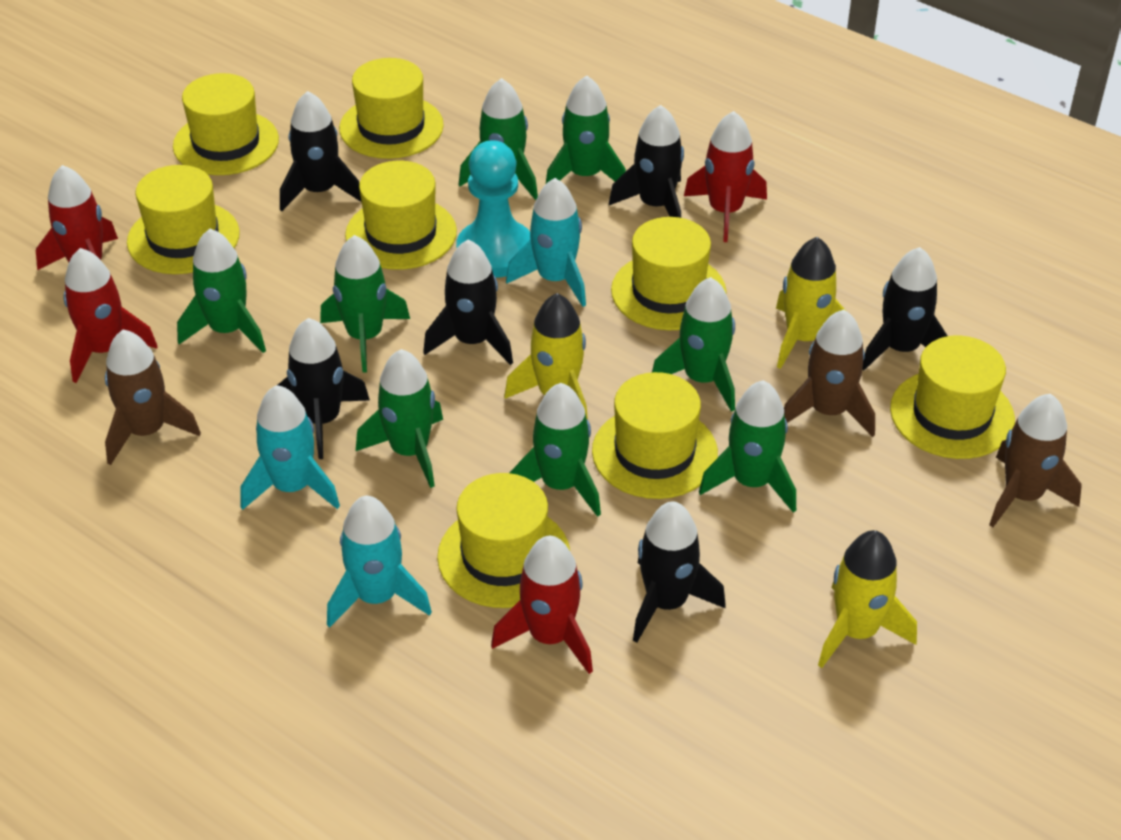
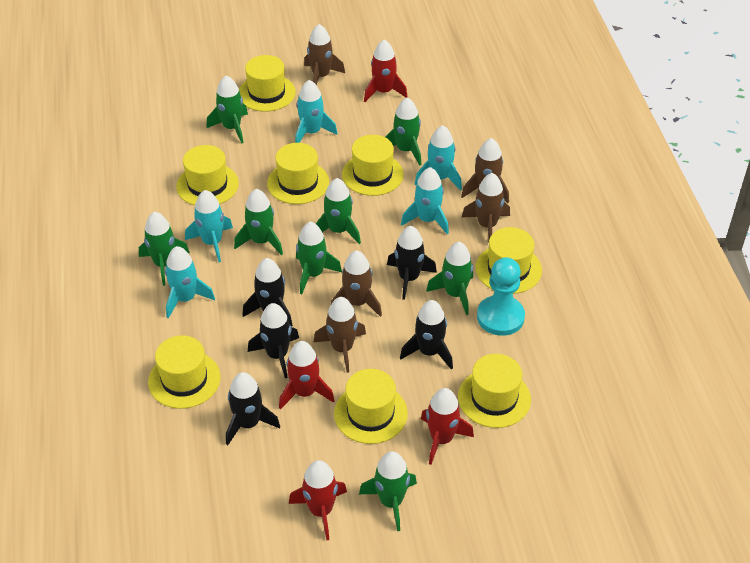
black rocket: 6 -> 5
brown rocket: 3 -> 5
turquoise rocket: 3 -> 5
yellow rocket: 3 -> 0

